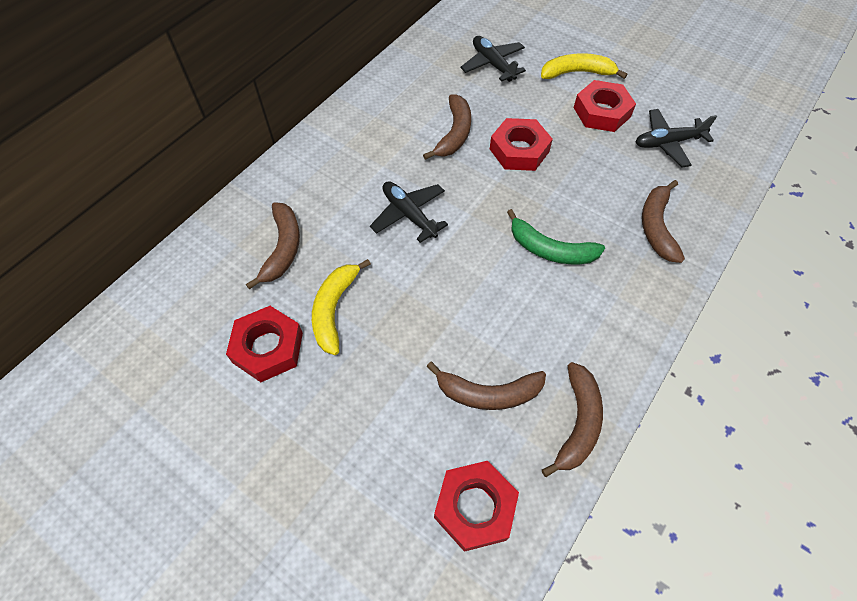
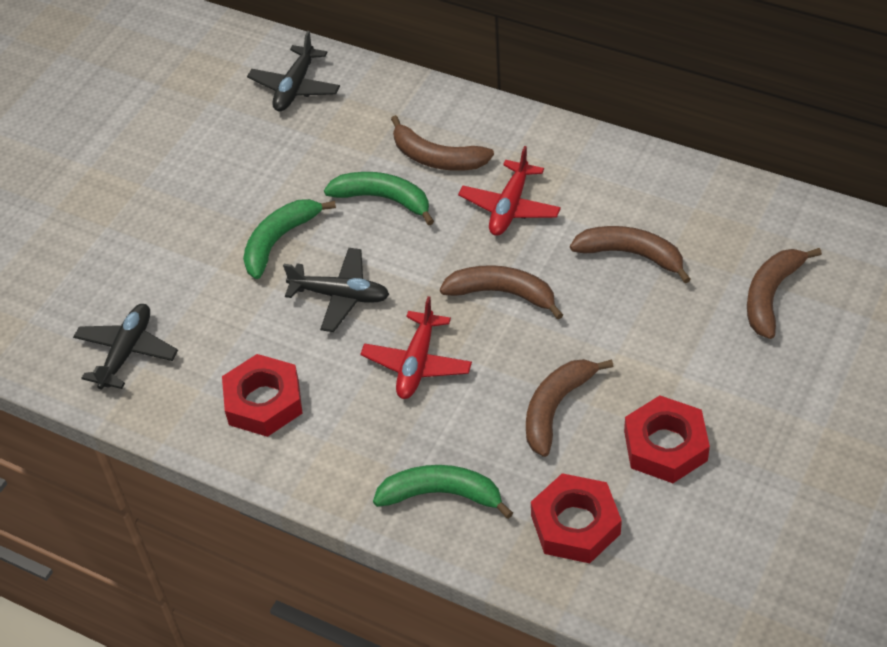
green banana: 1 -> 3
red nut: 4 -> 3
red plane: 0 -> 2
yellow banana: 2 -> 0

